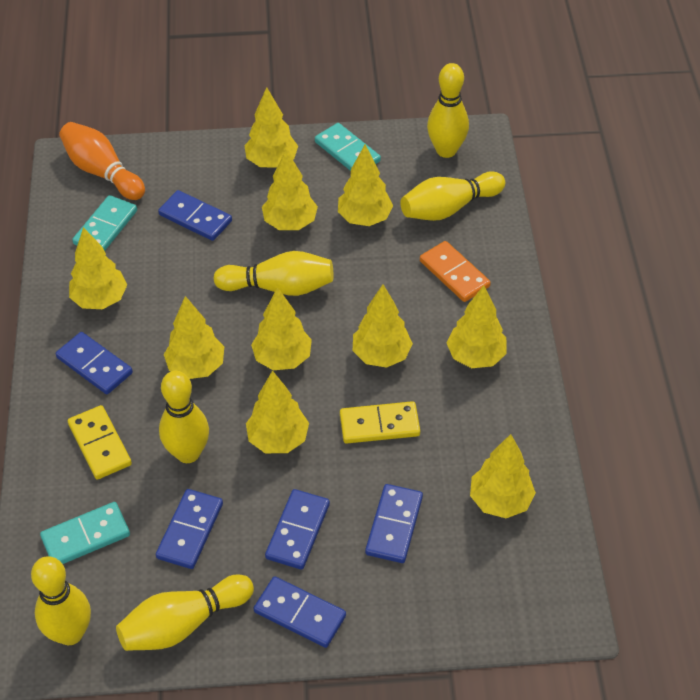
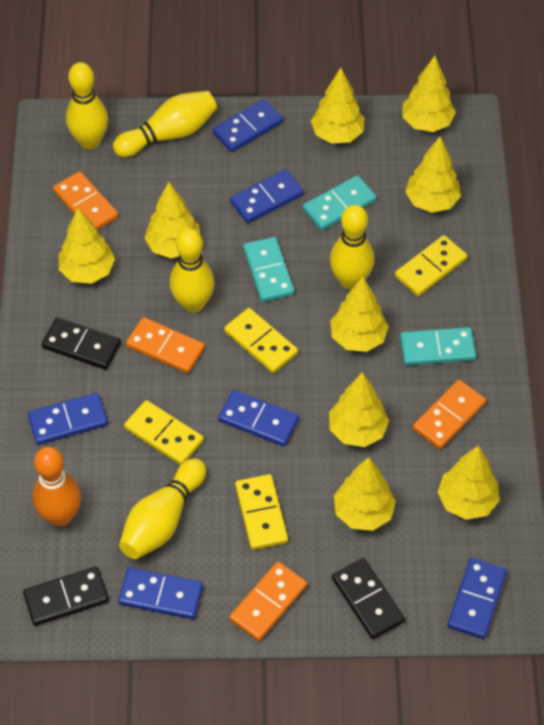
black domino: 0 -> 3
orange domino: 1 -> 4
yellow bowling pin: 6 -> 5
yellow domino: 2 -> 4
yellow tree: 10 -> 9

